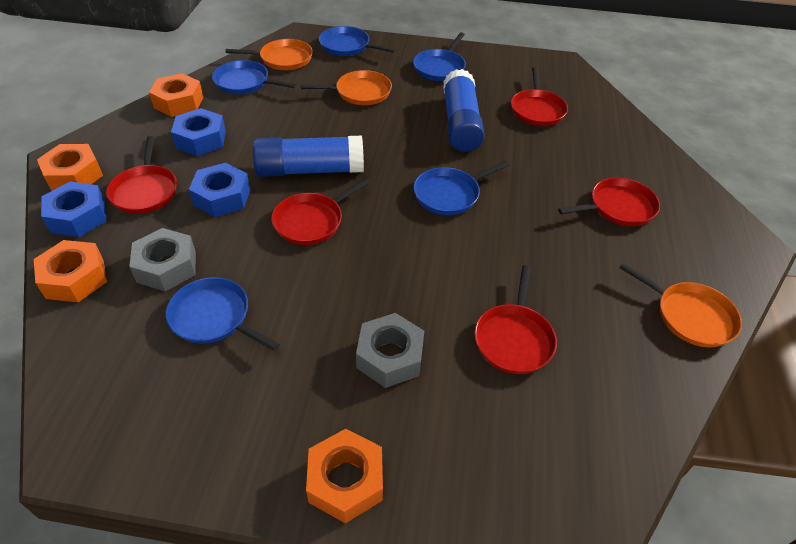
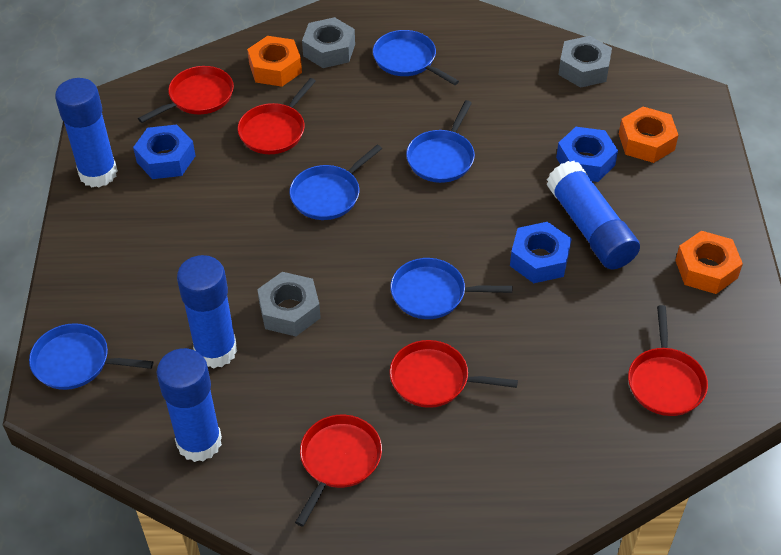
blue glue stick: 2 -> 4
grey nut: 2 -> 3
orange nut: 4 -> 3
orange pan: 3 -> 0

